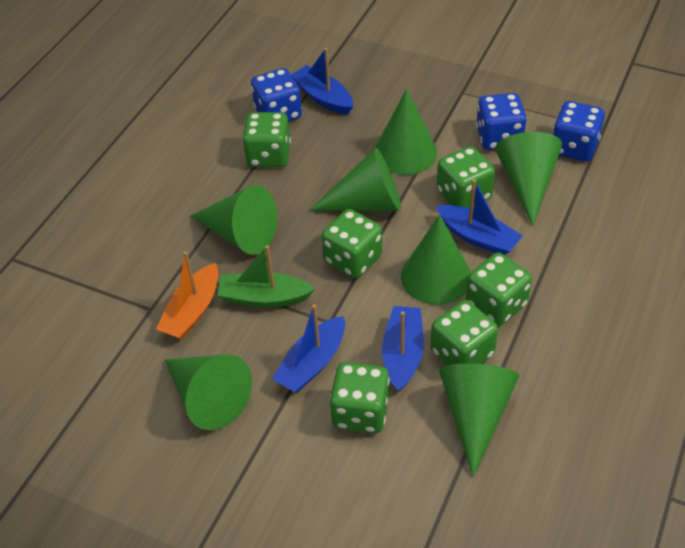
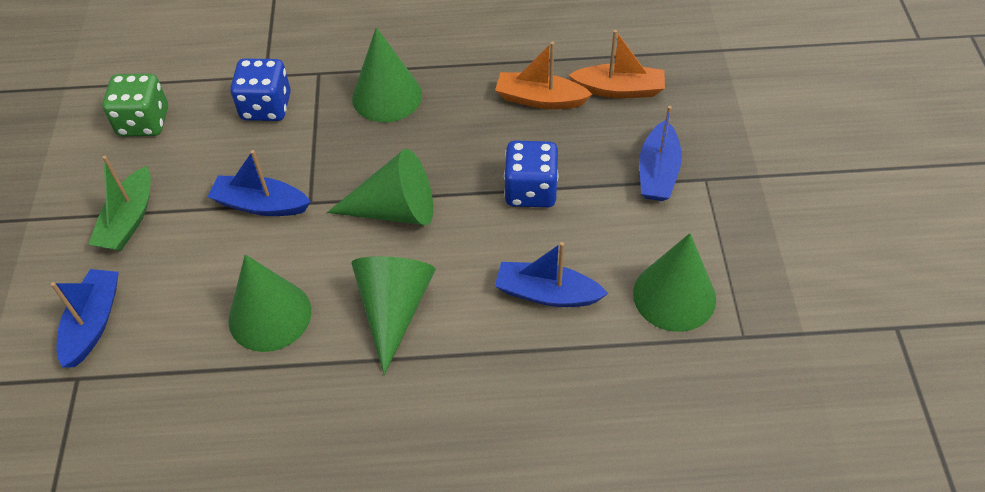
blue dice: 3 -> 2
green cone: 7 -> 5
green dice: 6 -> 1
orange boat: 1 -> 2

